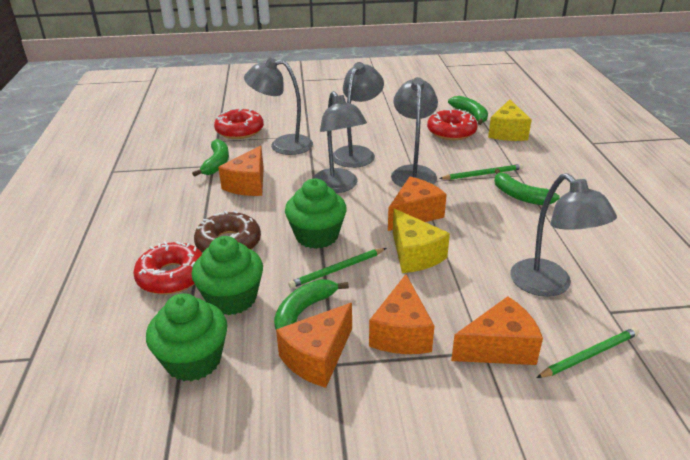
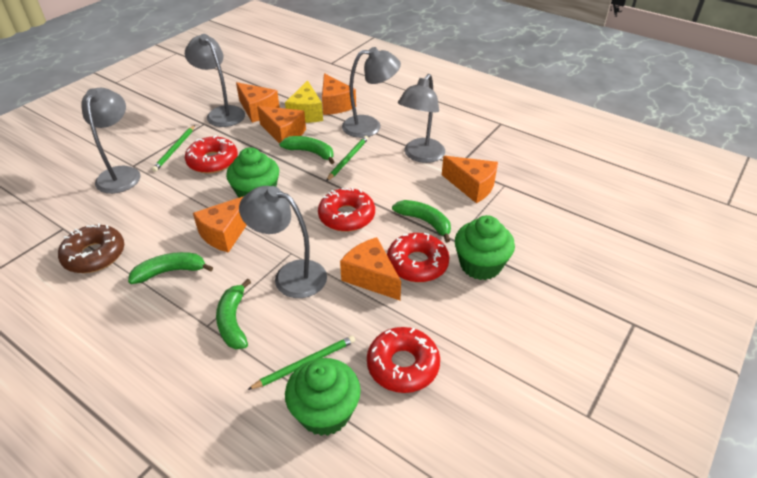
orange cheese: 5 -> 6
red donut: 3 -> 4
yellow cheese: 2 -> 1

